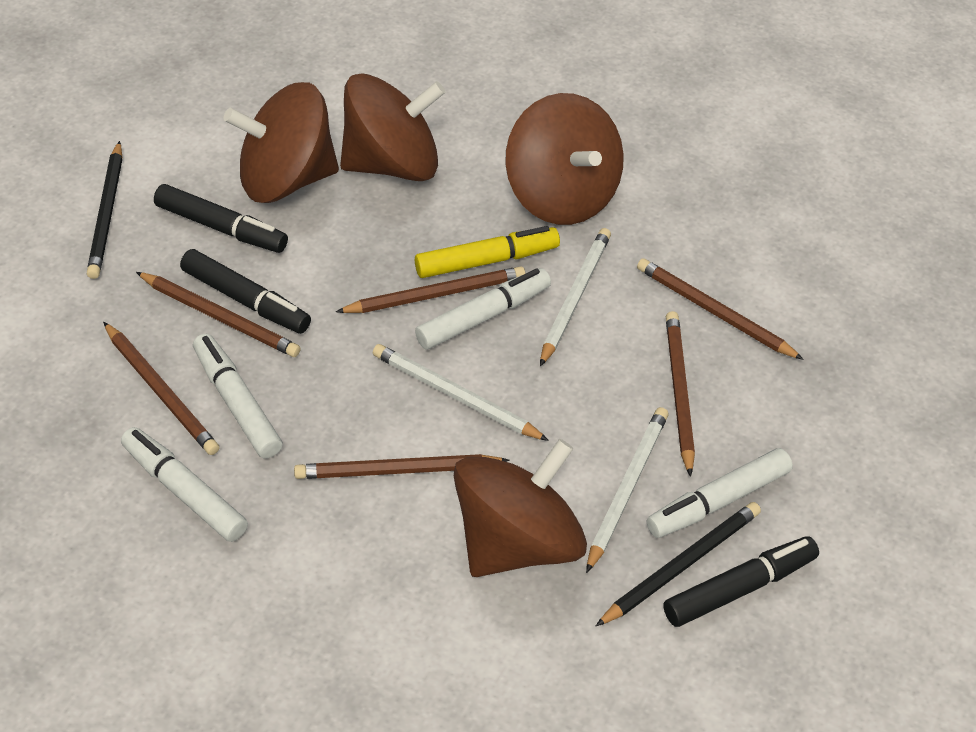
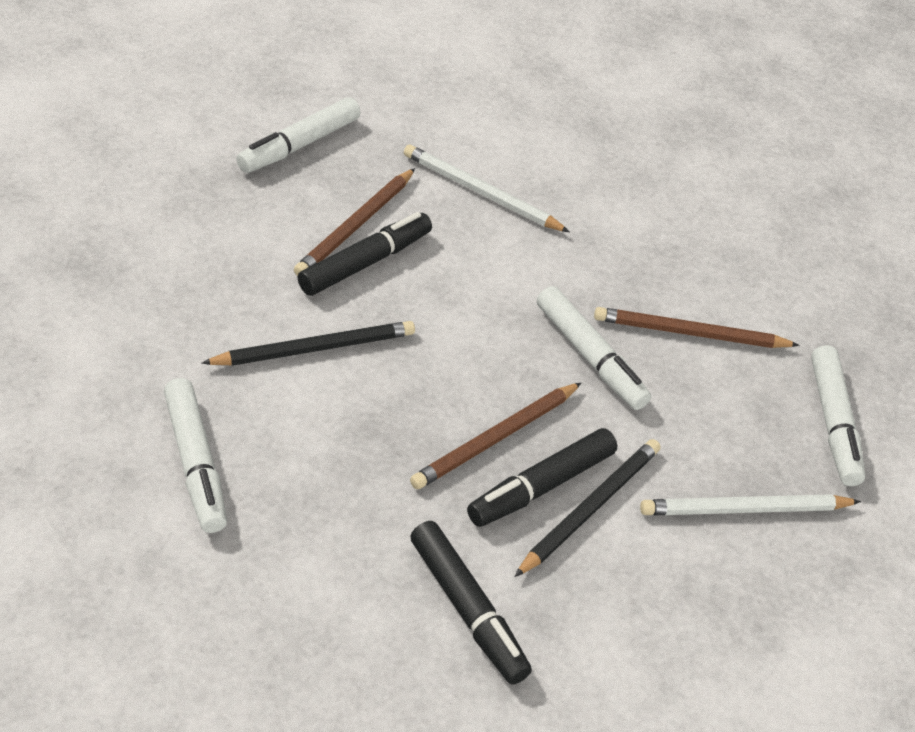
brown pencil: 6 -> 3
brown spinning top: 4 -> 0
white pencil: 3 -> 2
yellow marker: 1 -> 0

